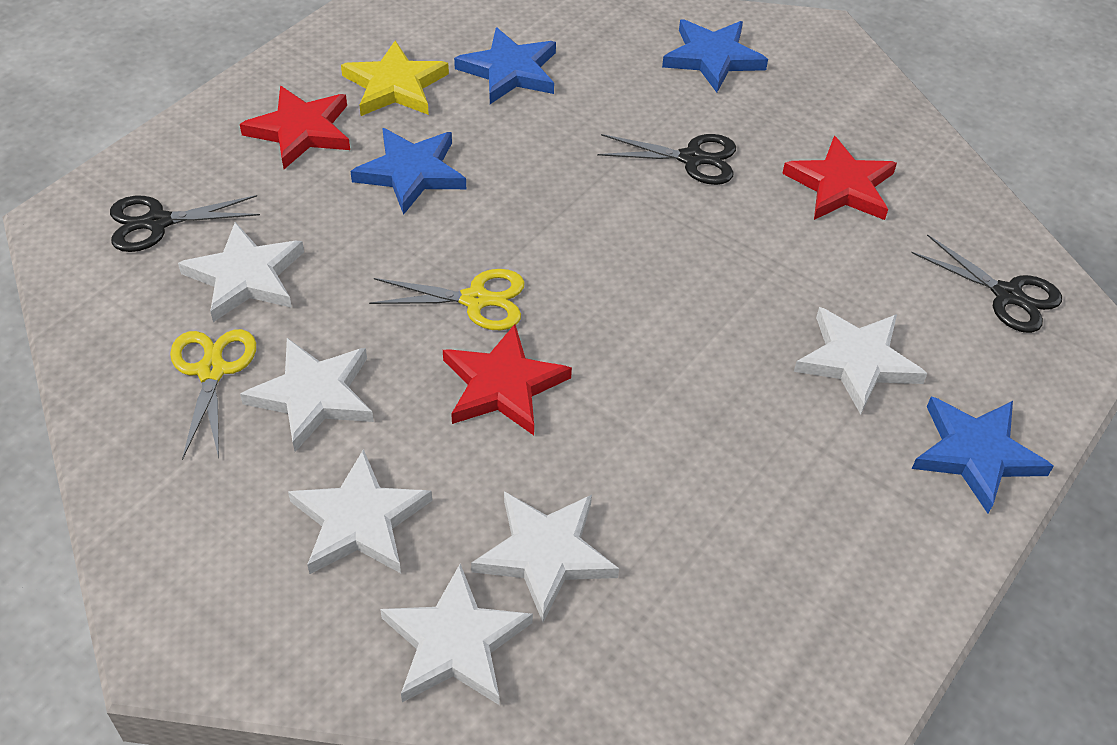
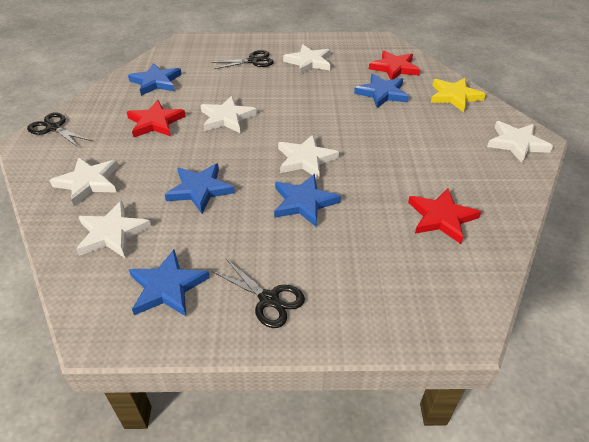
blue star: 4 -> 5
yellow scissors: 2 -> 0

